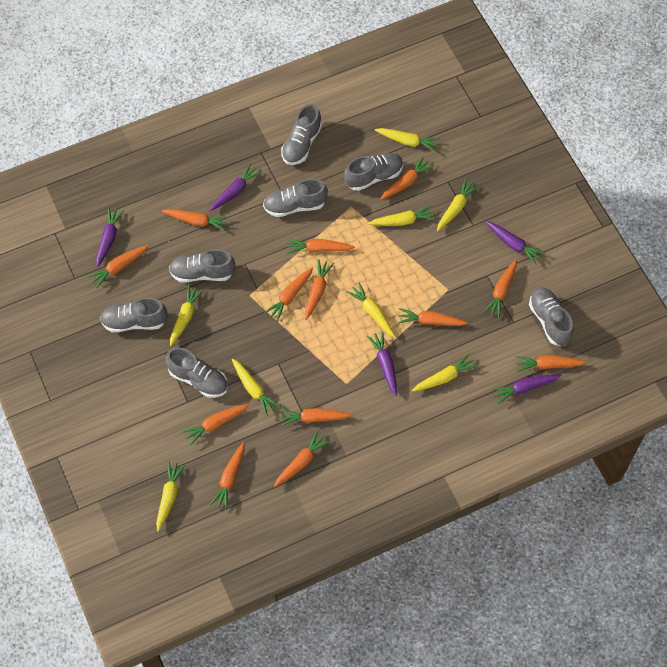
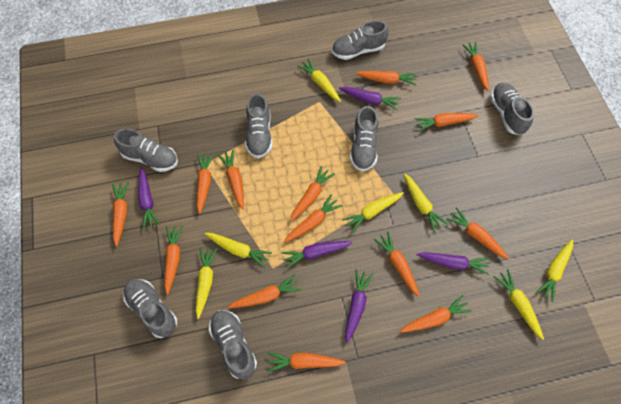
orange carrot: 13 -> 14
yellow carrot: 8 -> 7

